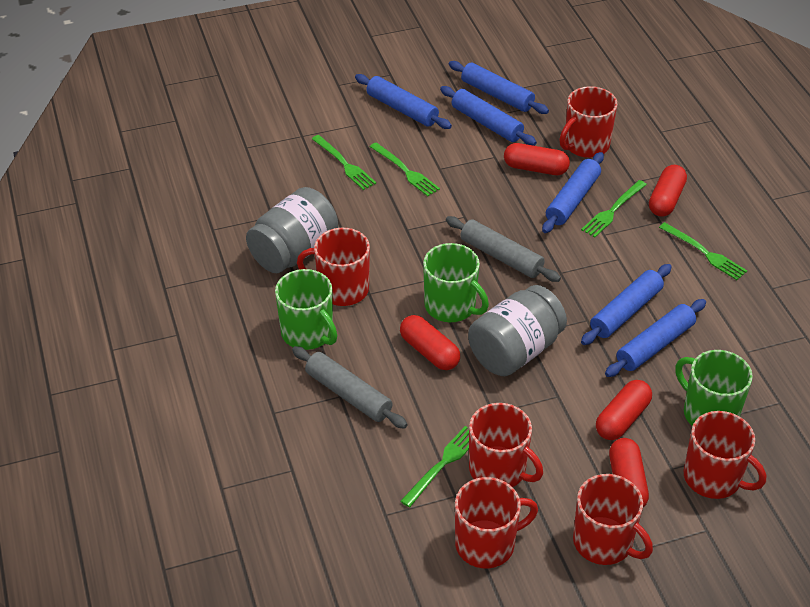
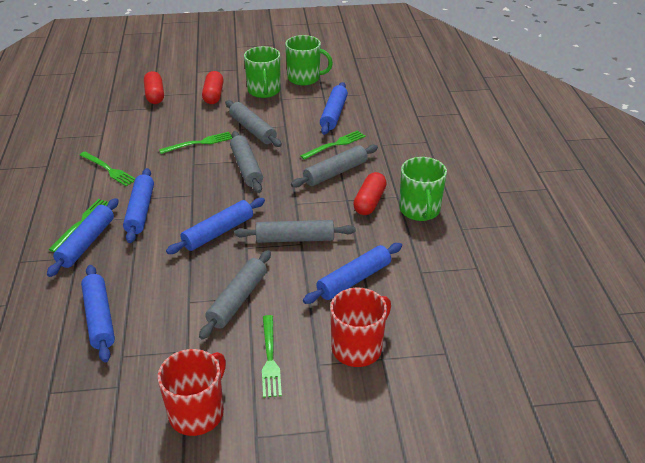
grey jar: 2 -> 0
grey rolling pin: 2 -> 5
red capsule: 5 -> 3
red mug: 6 -> 2

